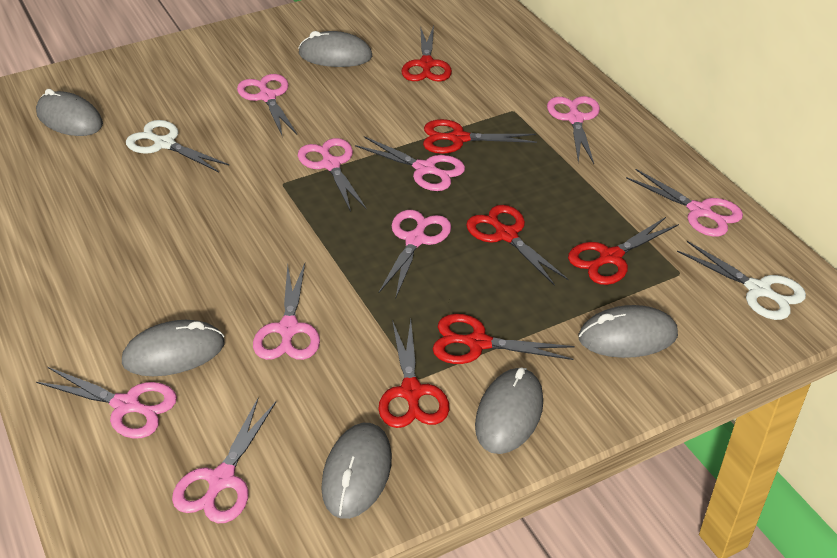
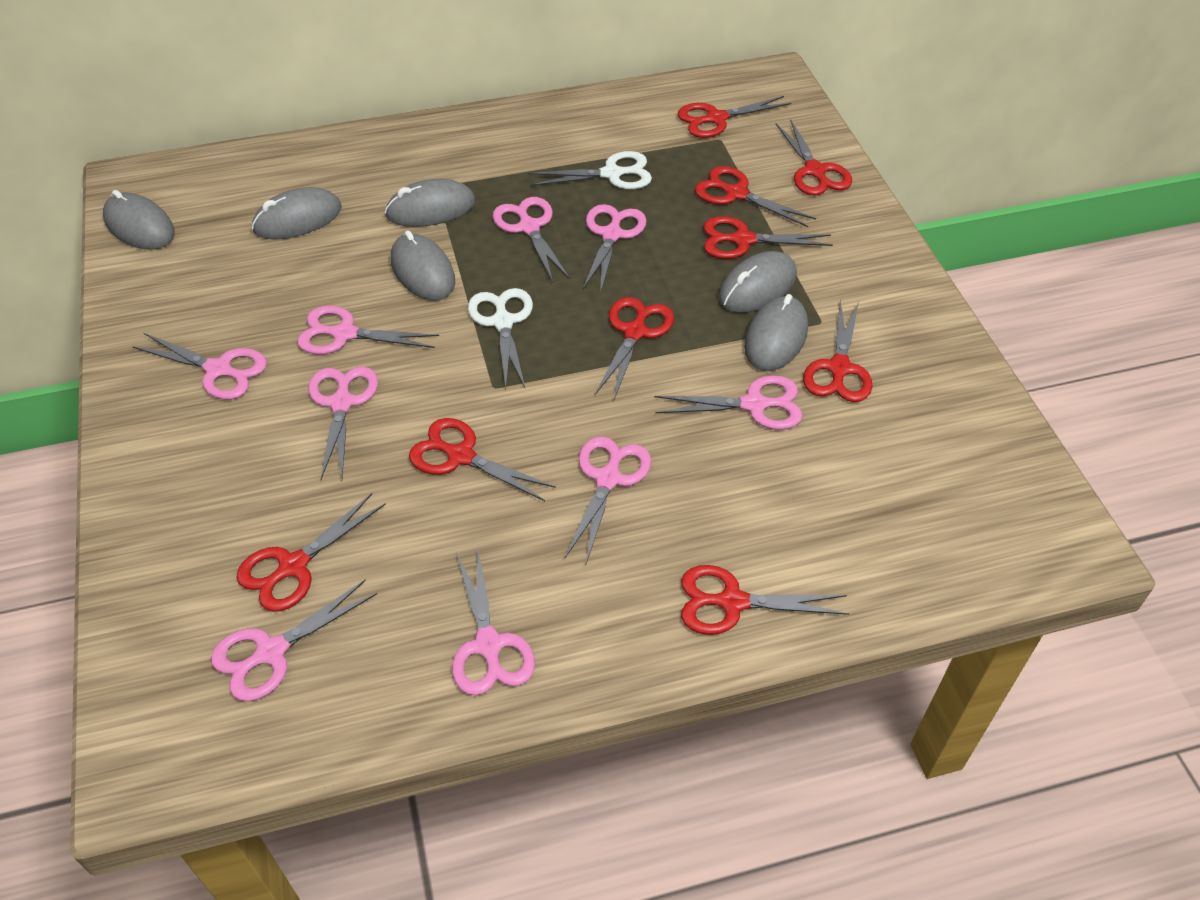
red scissors: 6 -> 9

